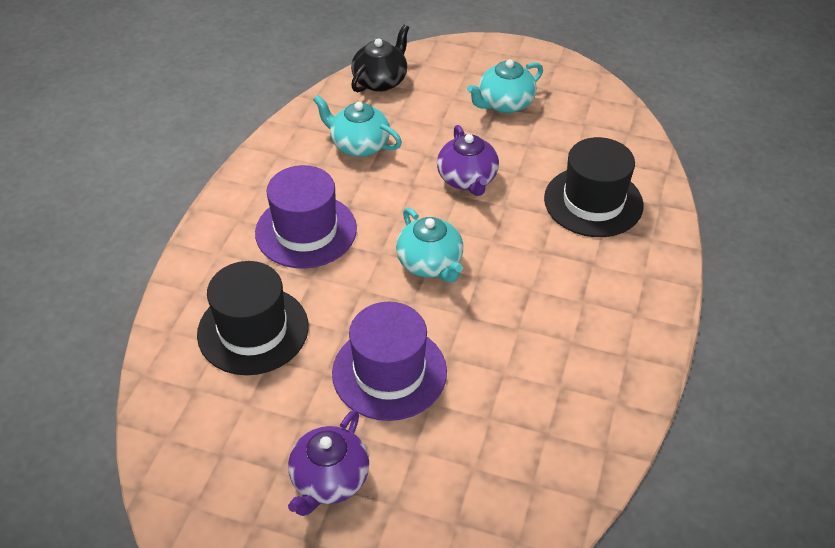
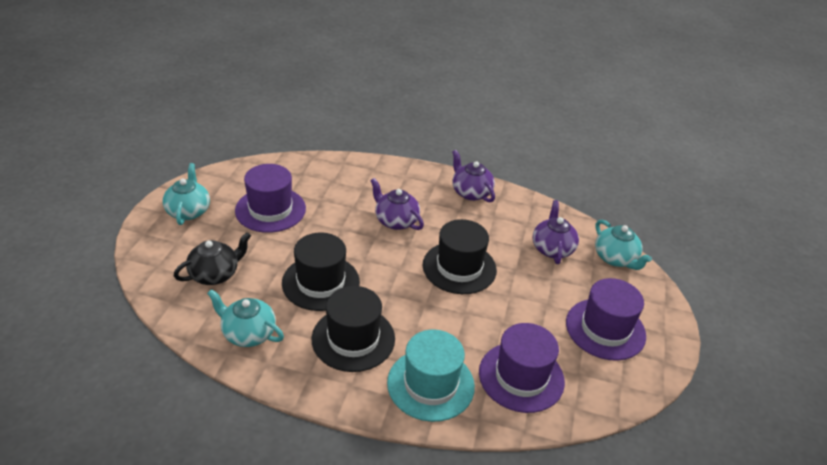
black hat: 2 -> 3
purple hat: 2 -> 3
purple teapot: 2 -> 3
turquoise hat: 0 -> 1

